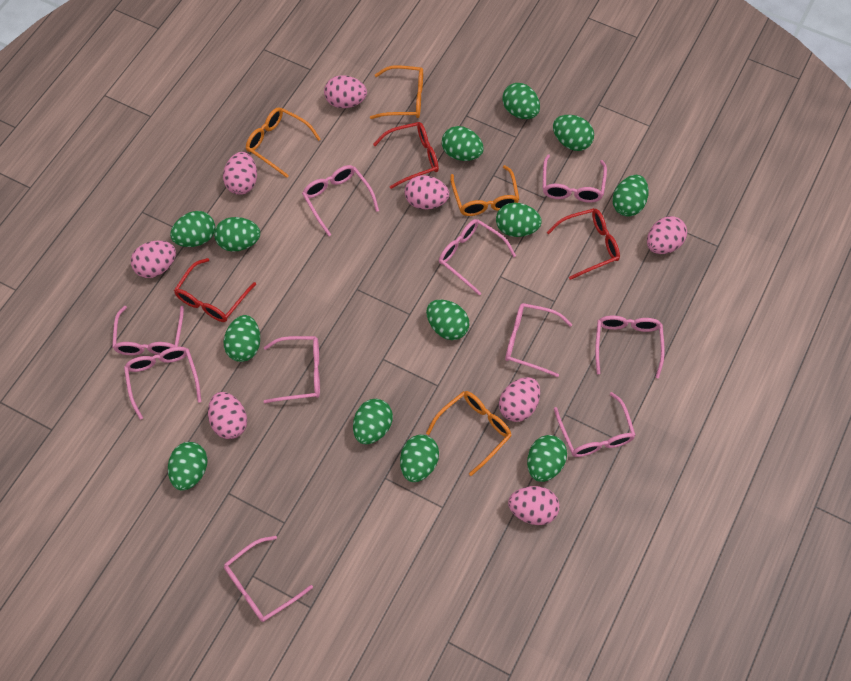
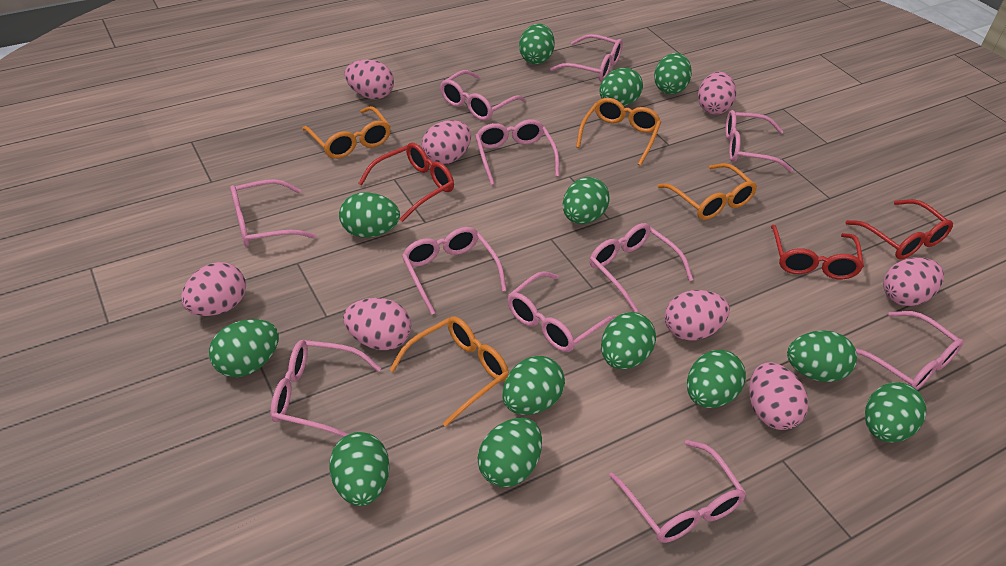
pink glasses: 10 -> 11

